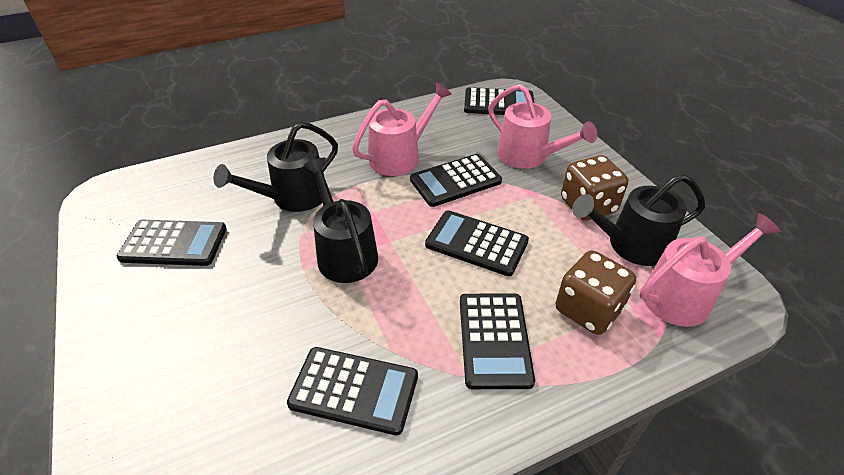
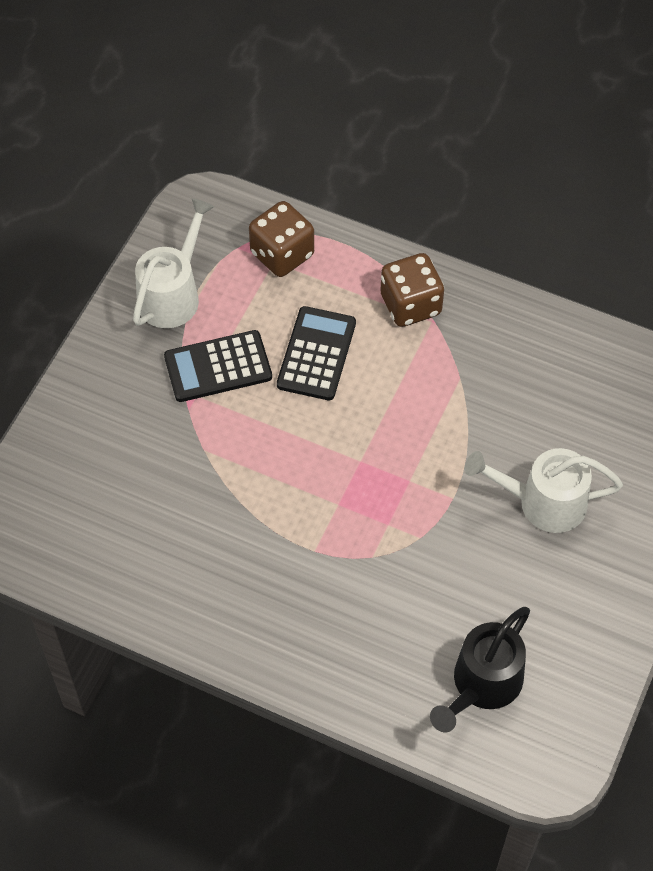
black calculator: 6 -> 2
black watering can: 3 -> 1
pink watering can: 3 -> 0
white watering can: 0 -> 2

